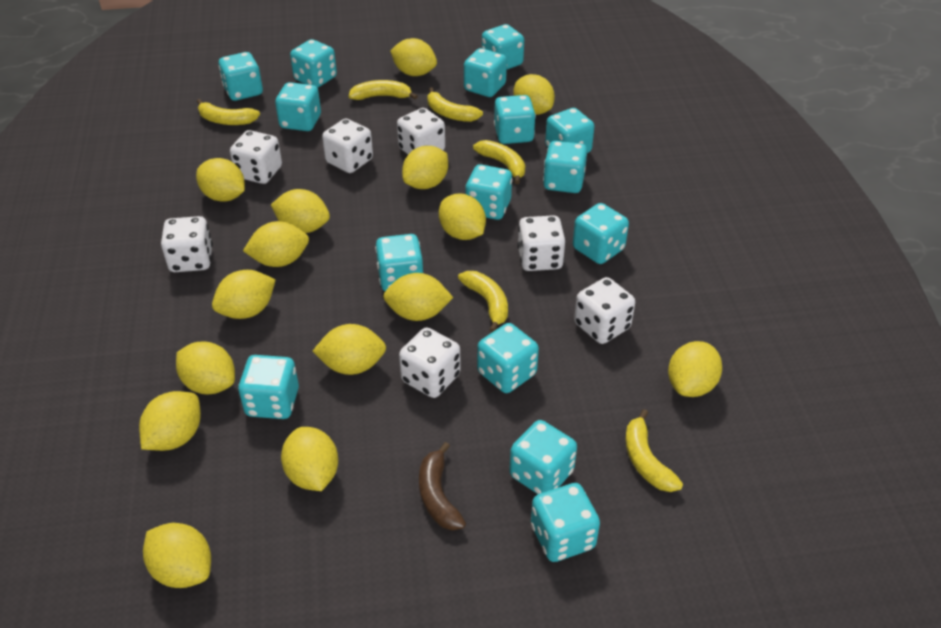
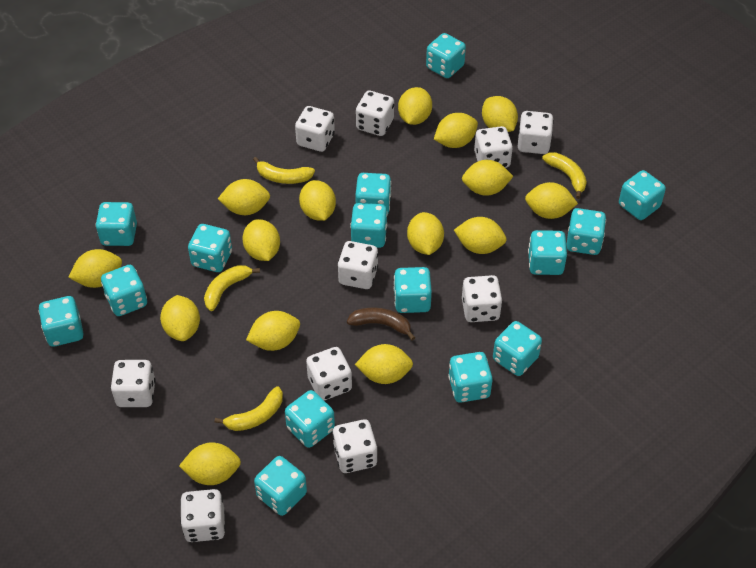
white dice: 7 -> 10
yellow banana: 6 -> 4

